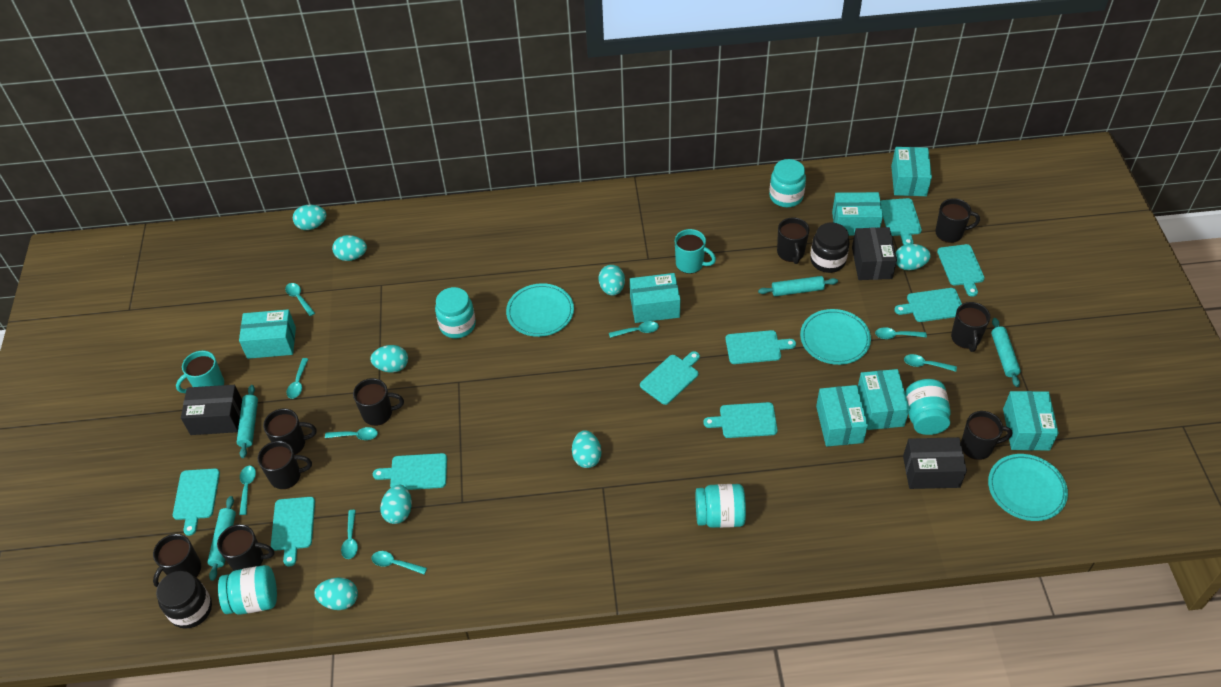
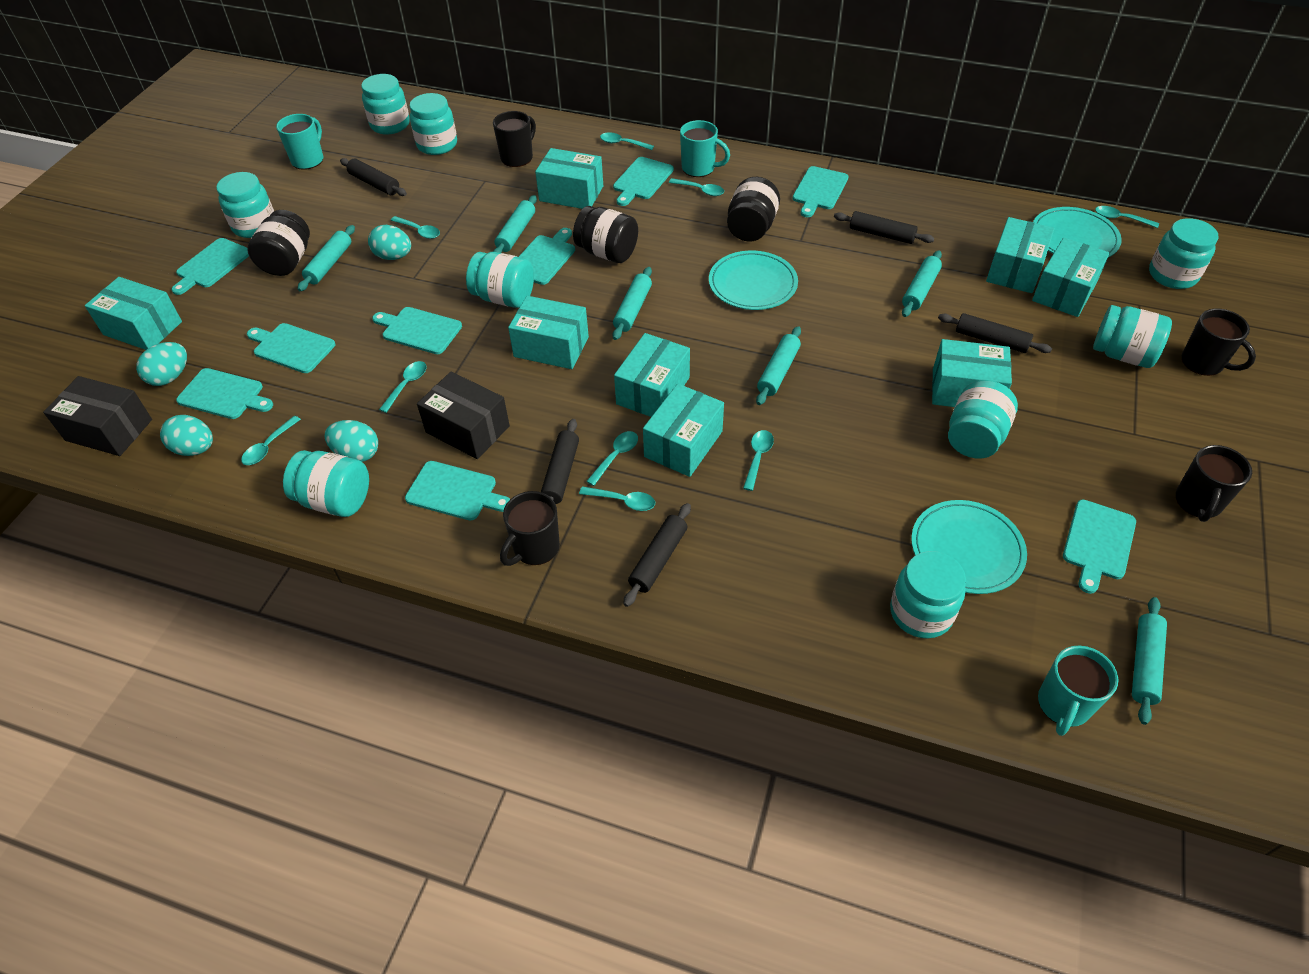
black box: 3 -> 2
black jar: 2 -> 3
black mug: 9 -> 4
black rolling pin: 0 -> 5
turquoise box: 7 -> 8
turquoise egg: 8 -> 4
turquoise jar: 5 -> 9
turquoise mug: 2 -> 3
turquoise rolling pin: 4 -> 6

